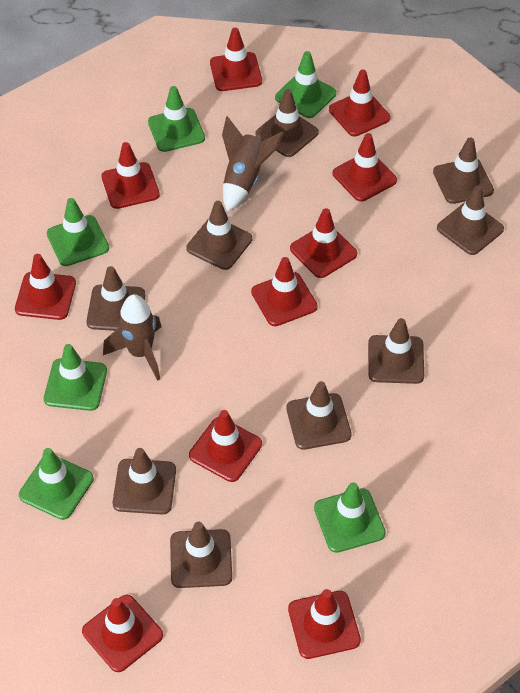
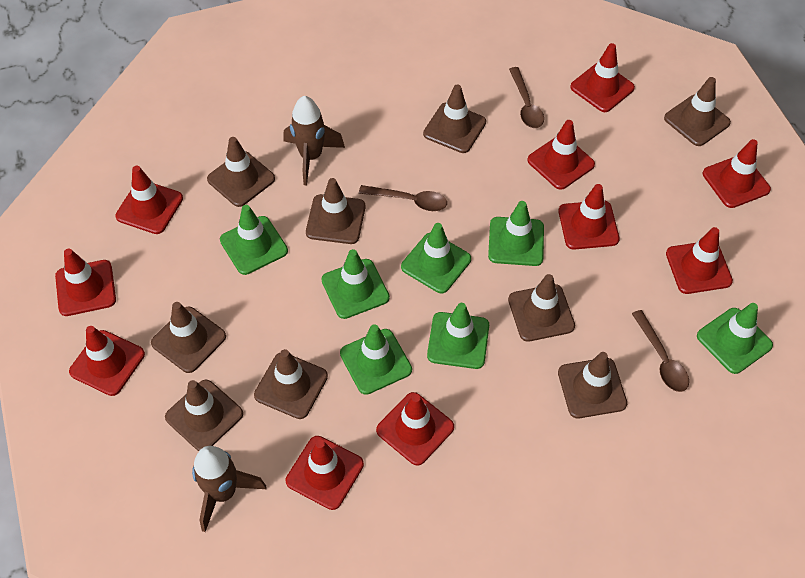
brown spoon: 0 -> 3
green traffic cone: 6 -> 7

